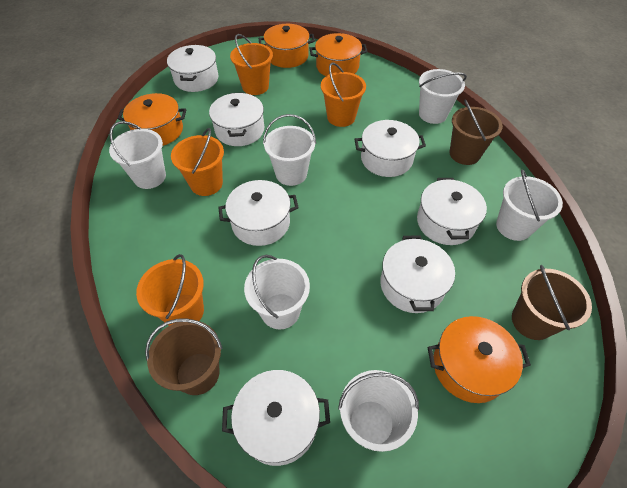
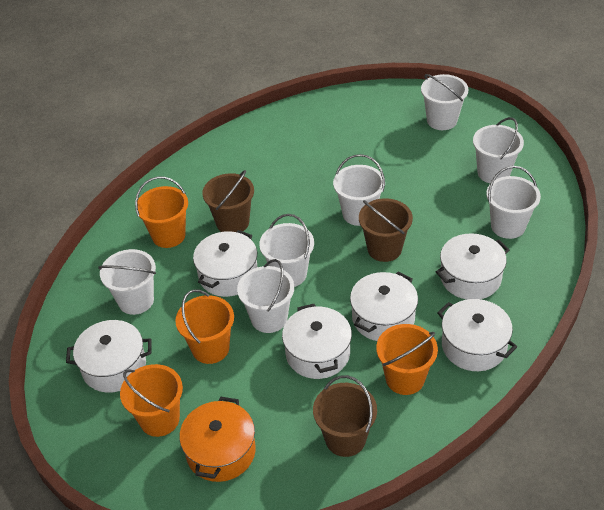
orange pot: 4 -> 1
white bucket: 6 -> 7
white pot: 7 -> 6

